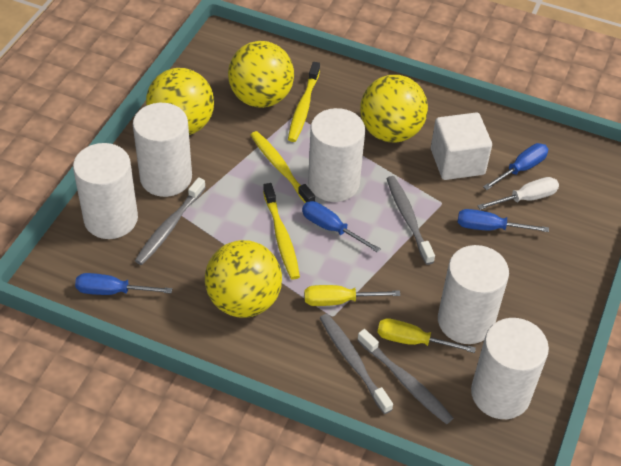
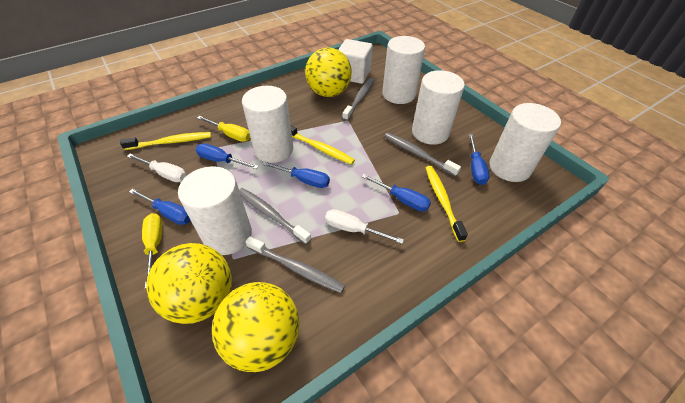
blue screwdriver: 4 -> 5
white screwdriver: 1 -> 2
yellow ball: 4 -> 3

